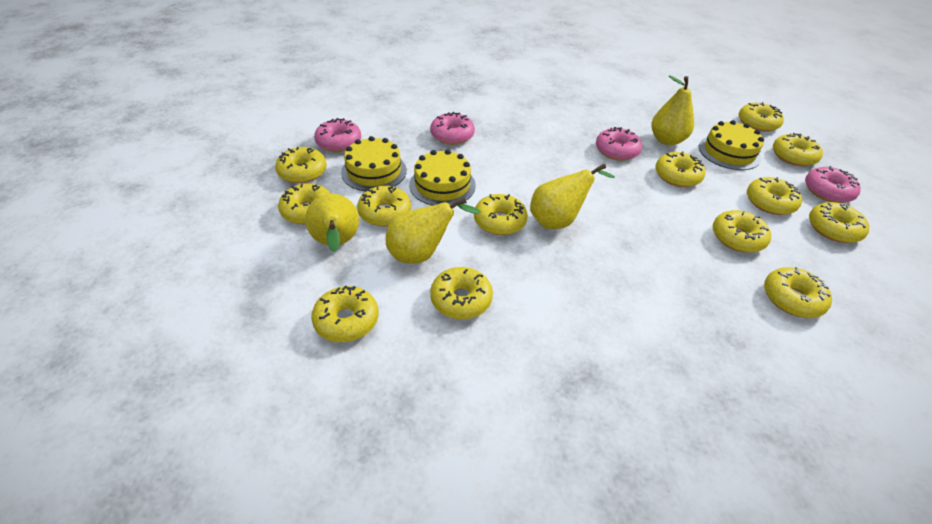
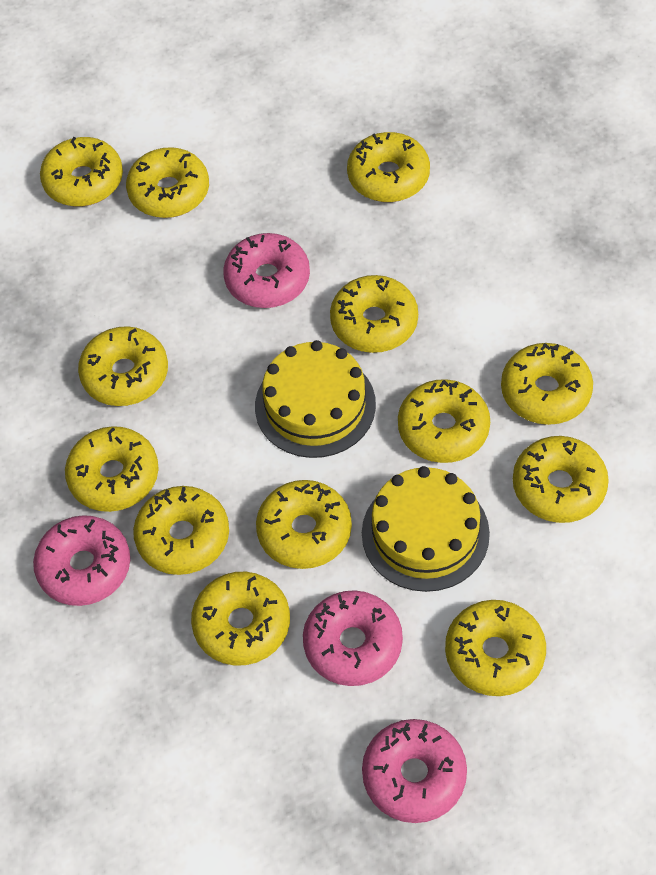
yellow cake: 3 -> 2
yellow pear: 4 -> 0

